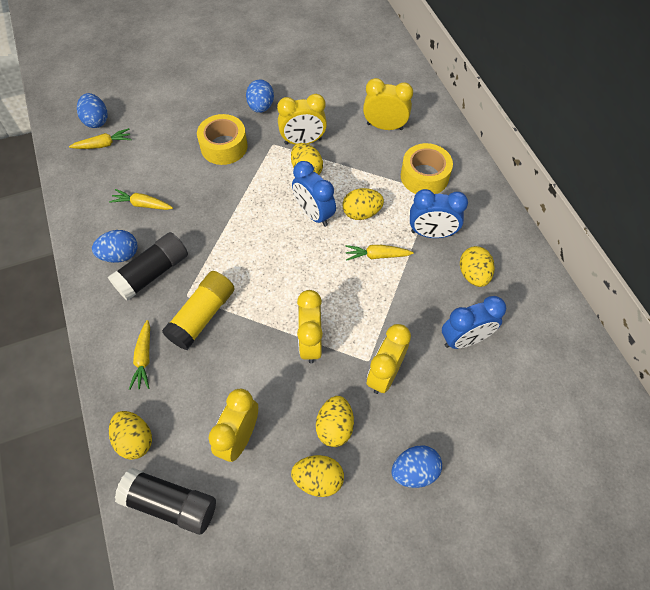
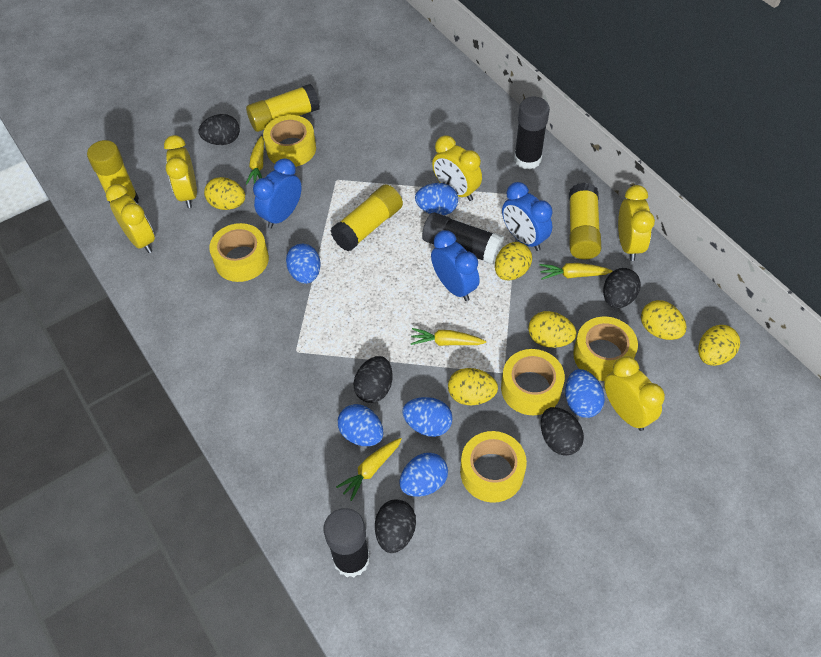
black egg: 0 -> 5
black glue stick: 2 -> 3
blue egg: 4 -> 6
yellow glue stick: 1 -> 4
yellow tape: 2 -> 5

